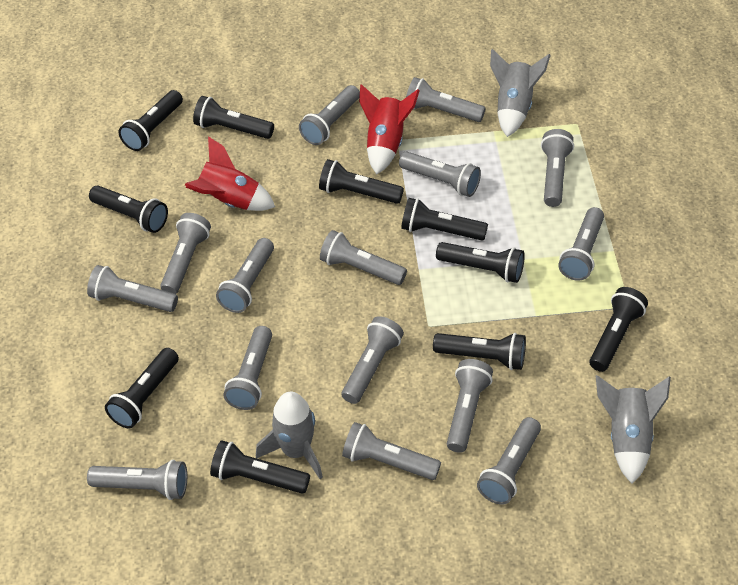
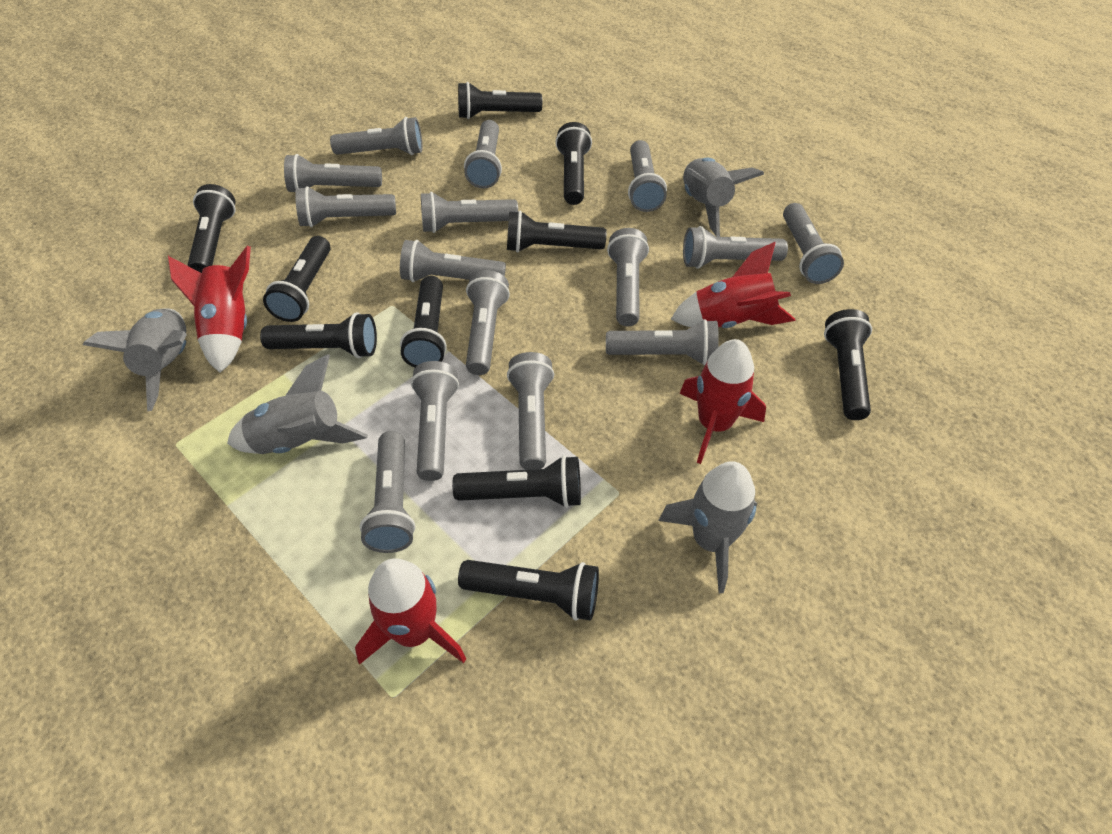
grey rocket: 3 -> 4
red rocket: 2 -> 4

